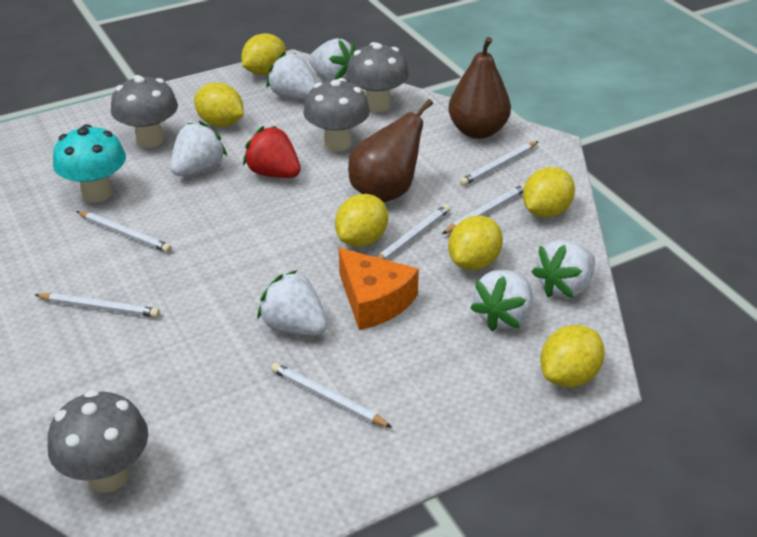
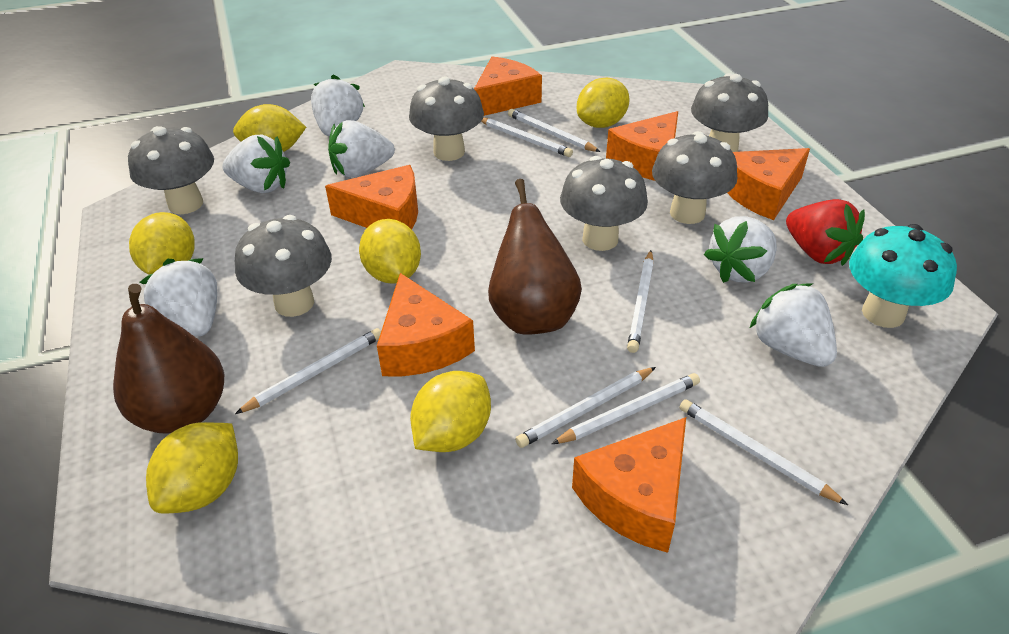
grey mushroom: 4 -> 6
orange cheese: 1 -> 6
white pencil: 6 -> 7

